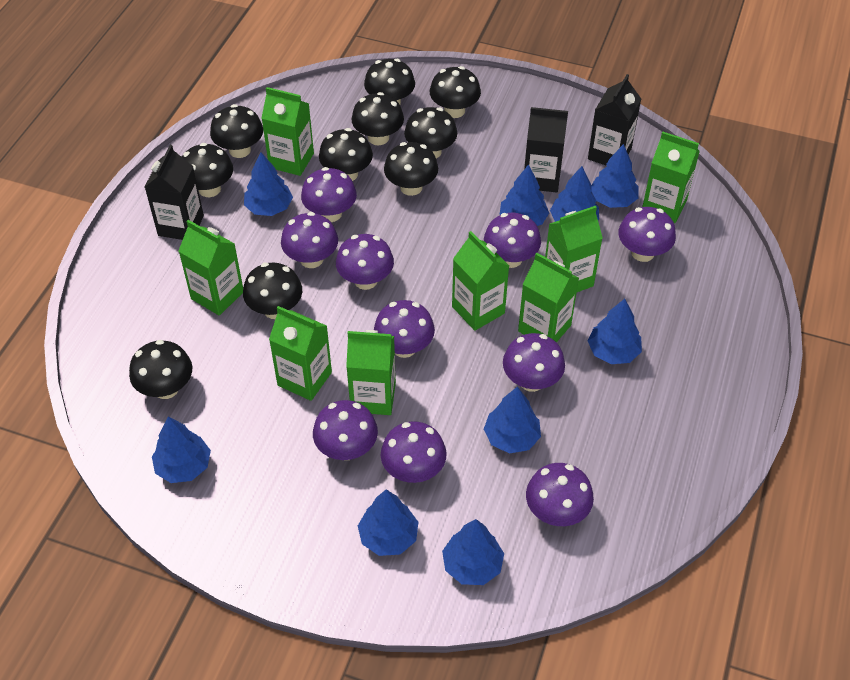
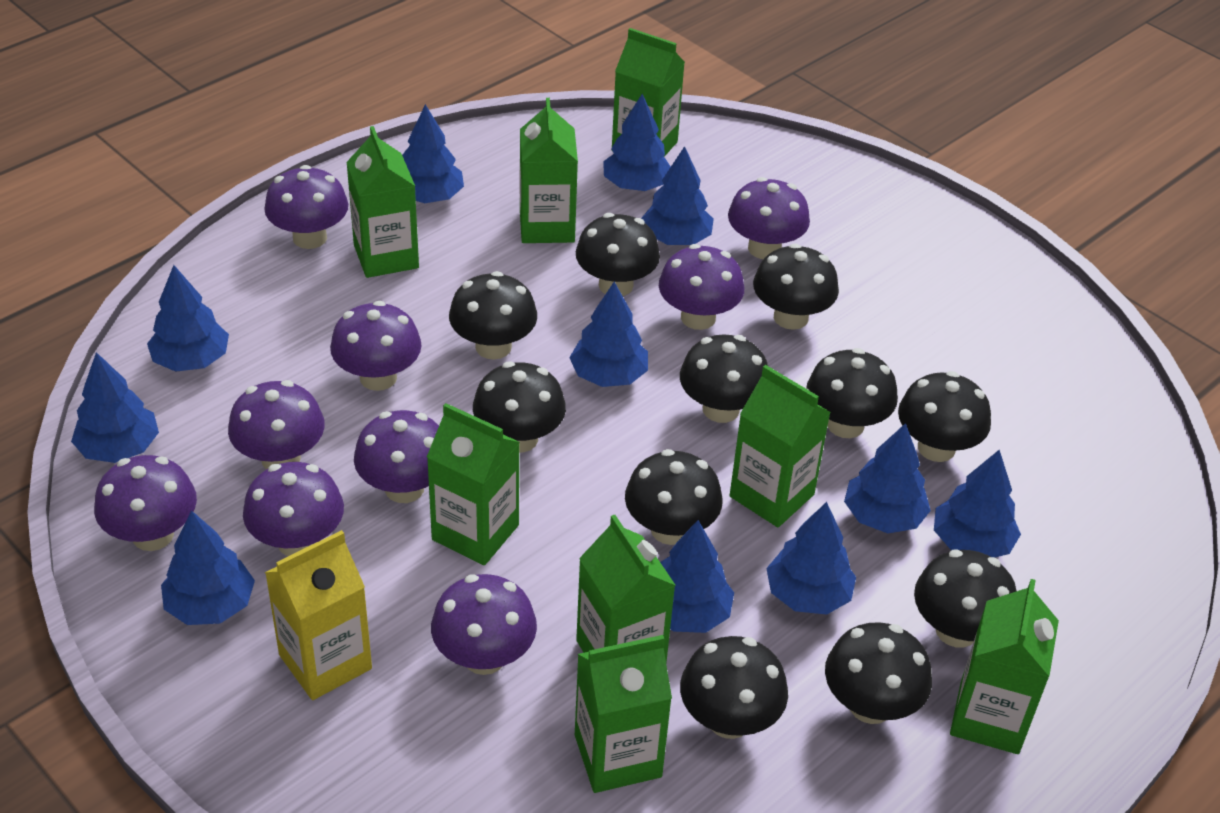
black carton: 3 -> 0
black mushroom: 10 -> 11
blue tree: 9 -> 11
purple mushroom: 10 -> 9
yellow carton: 0 -> 1

